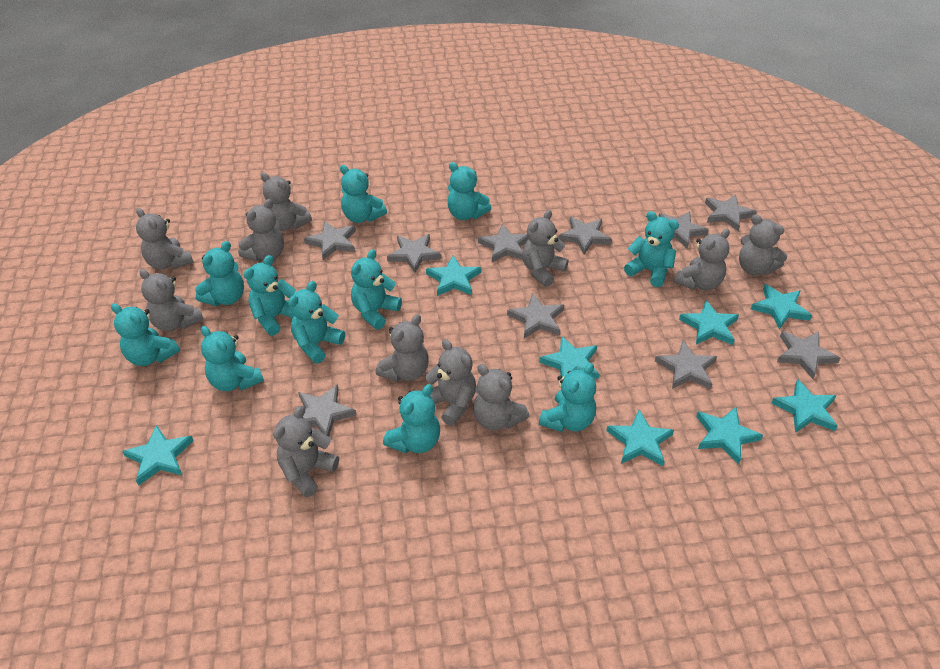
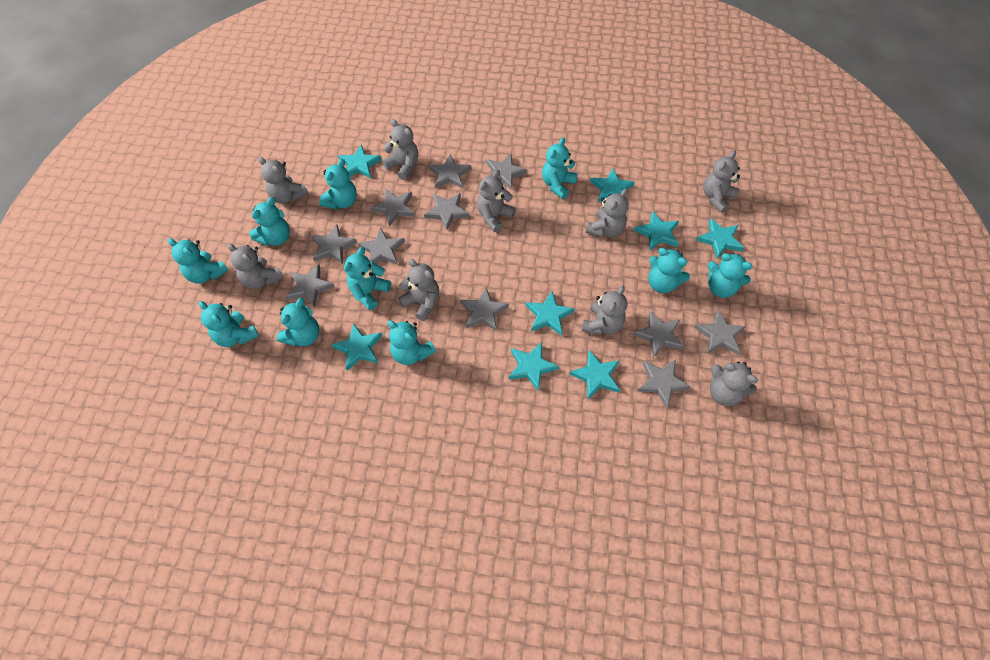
grey star: 10 -> 11
grey teddy bear: 11 -> 9
turquoise teddy bear: 11 -> 10

